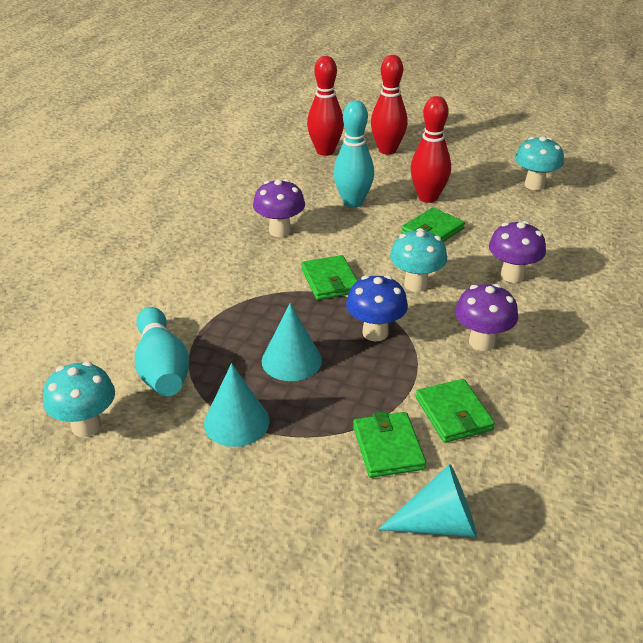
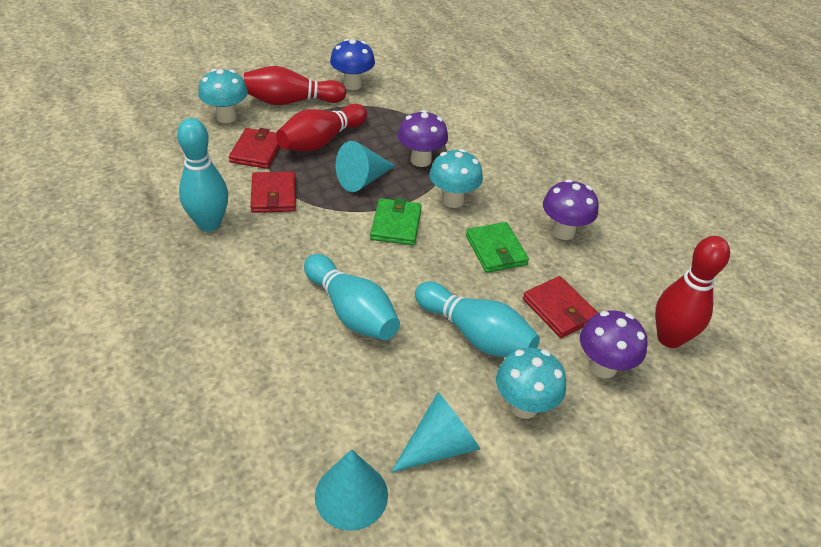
green wallet: 4 -> 2
red wallet: 0 -> 3
turquoise bowling pin: 2 -> 3

